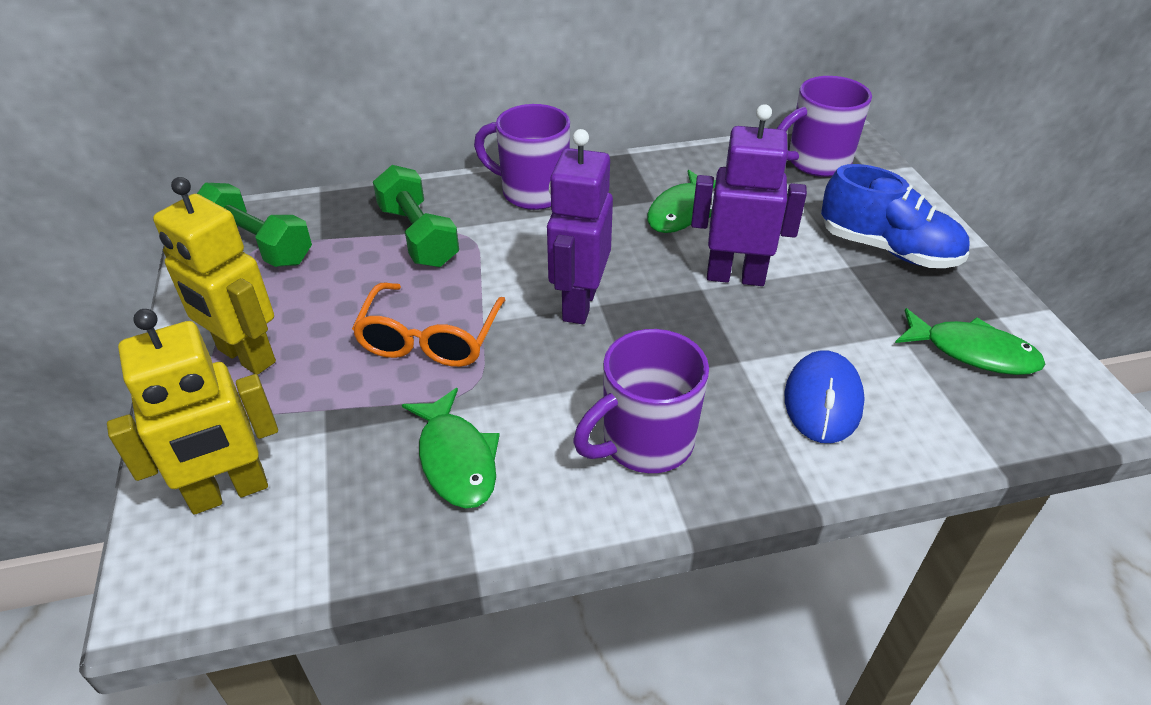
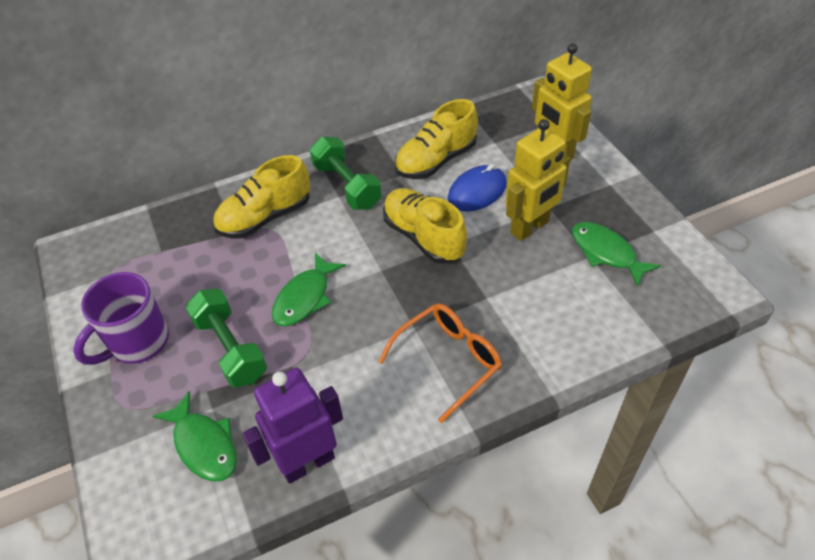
blue shoe: 1 -> 0
purple mug: 3 -> 1
purple robot: 2 -> 1
yellow shoe: 0 -> 3

